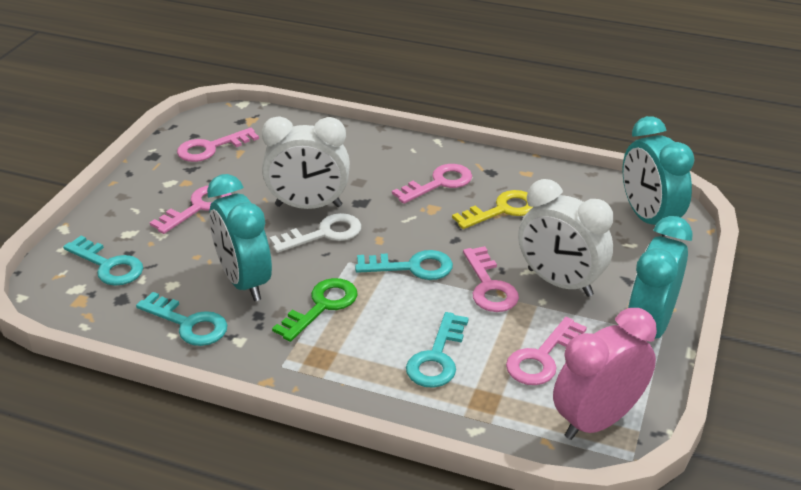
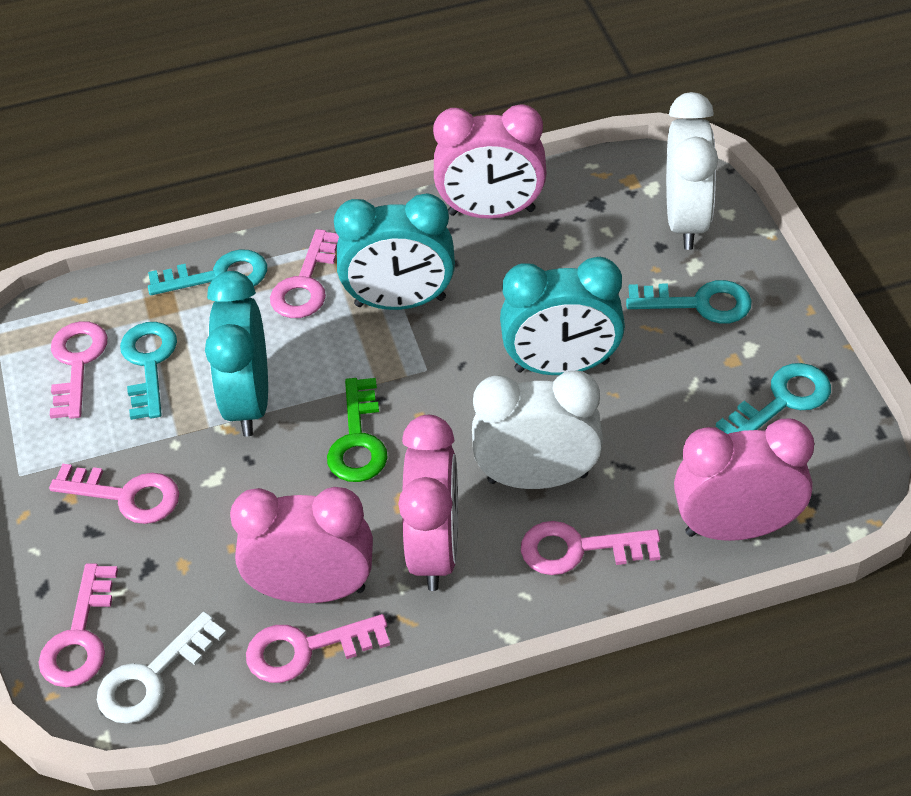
pink clock: 1 -> 4
pink key: 5 -> 6
yellow key: 1 -> 0

